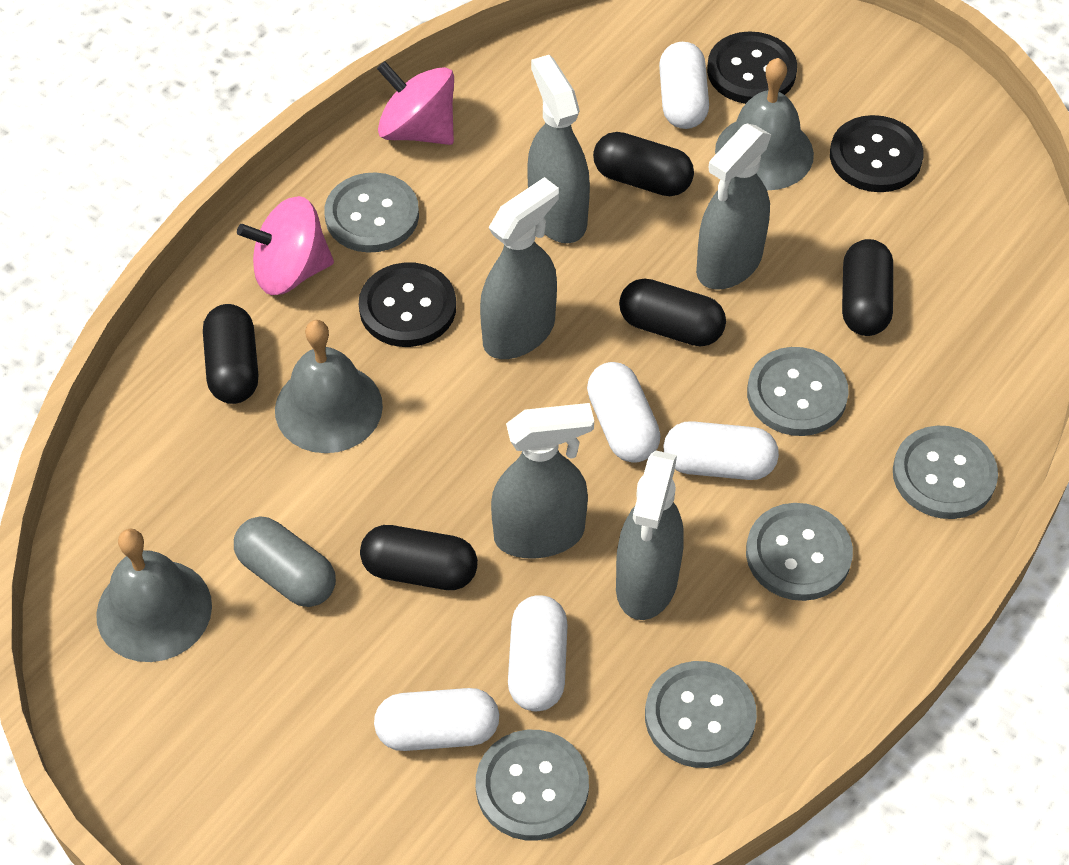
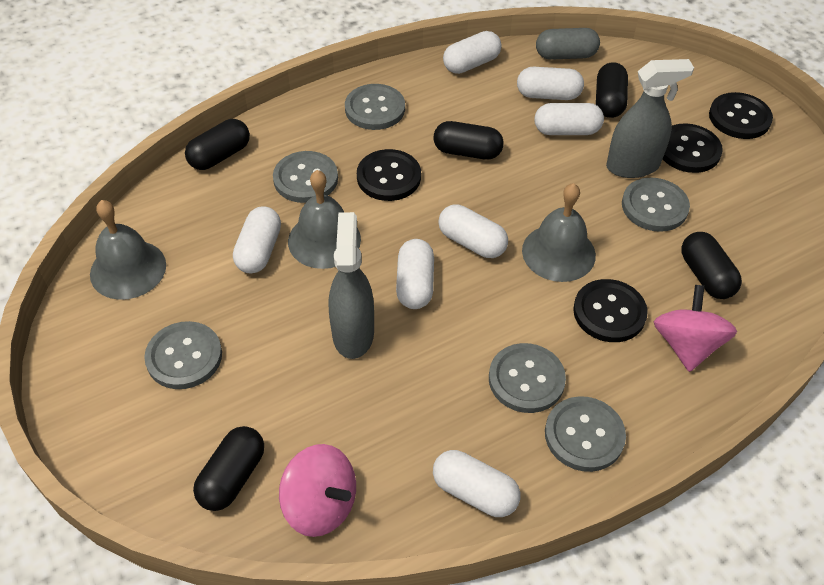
black button: 3 -> 4
grey spray bottle: 5 -> 2
white capsule: 5 -> 7

